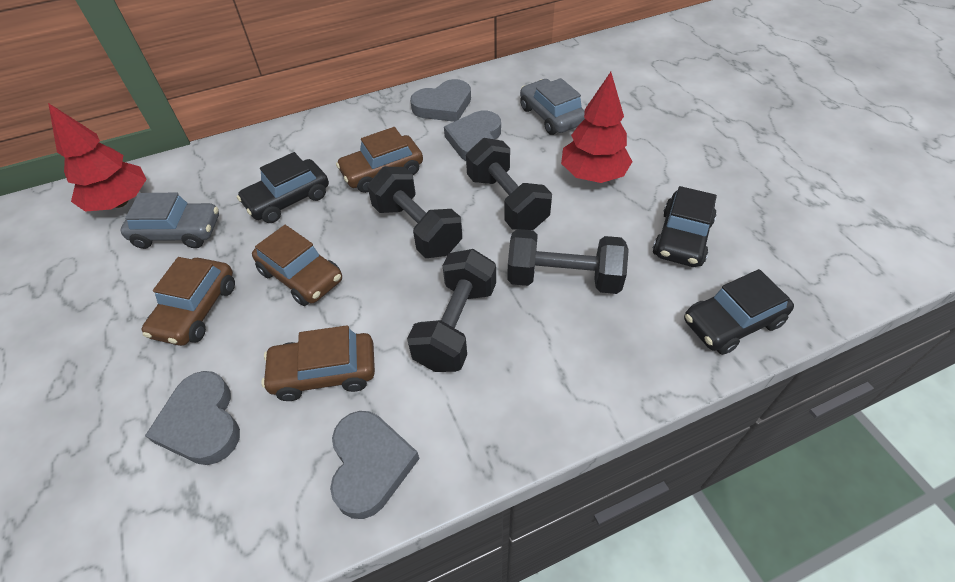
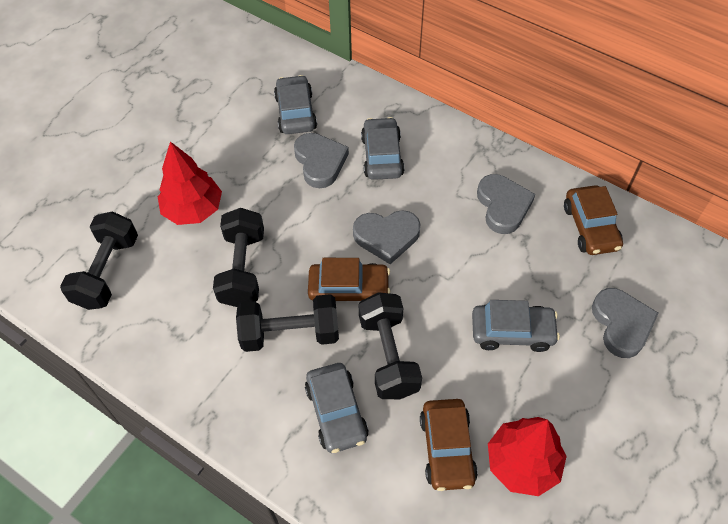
black car: 3 -> 0
brown car: 4 -> 3
grey car: 2 -> 4

